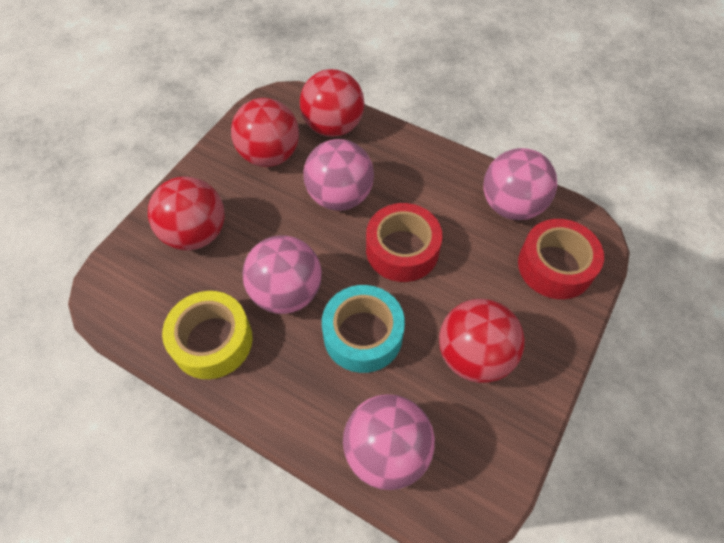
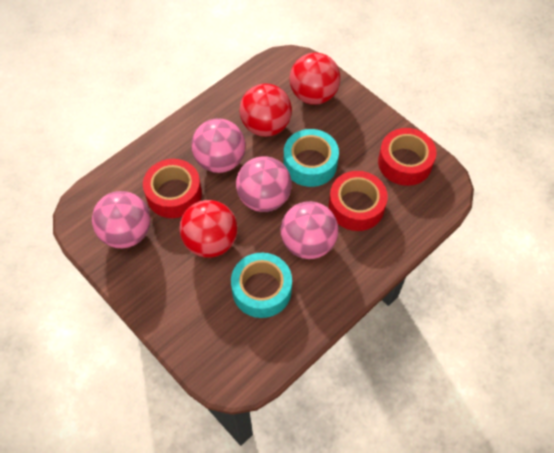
red ball: 4 -> 3
red tape: 2 -> 3
turquoise tape: 1 -> 2
yellow tape: 1 -> 0

